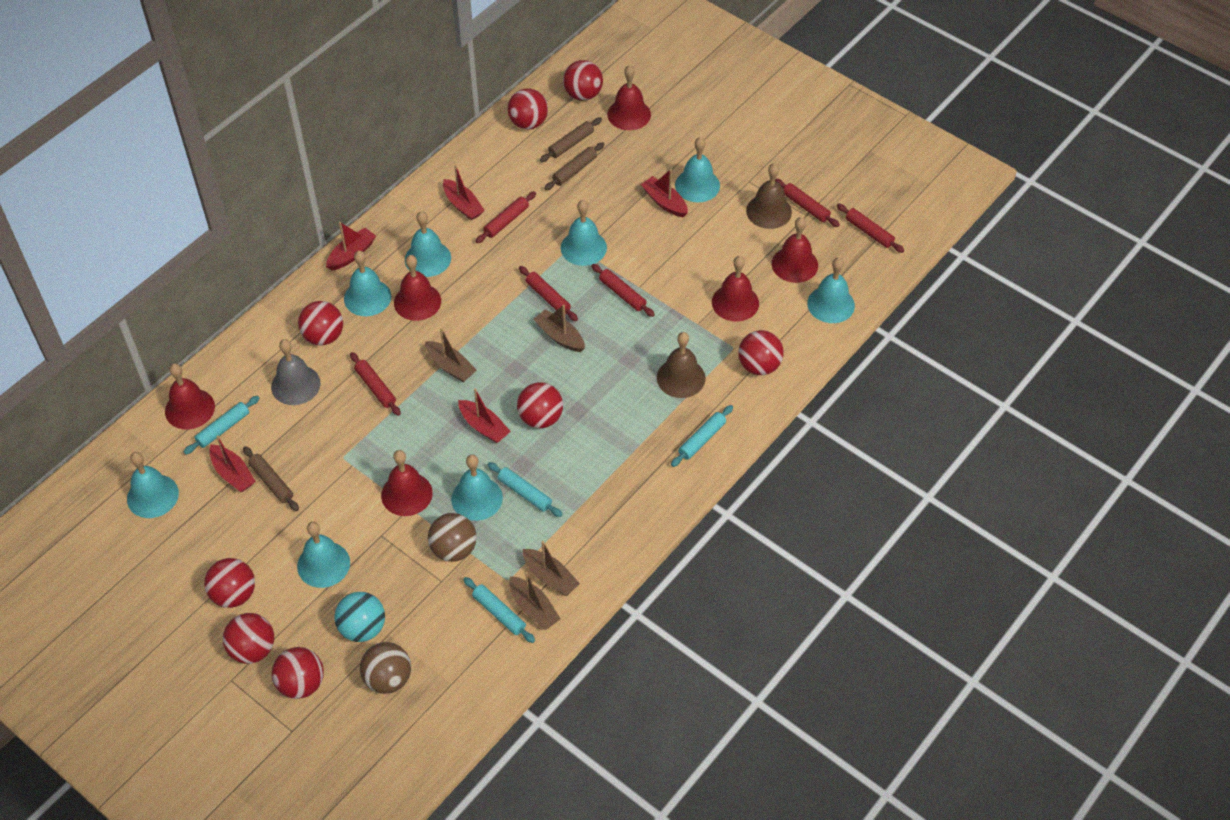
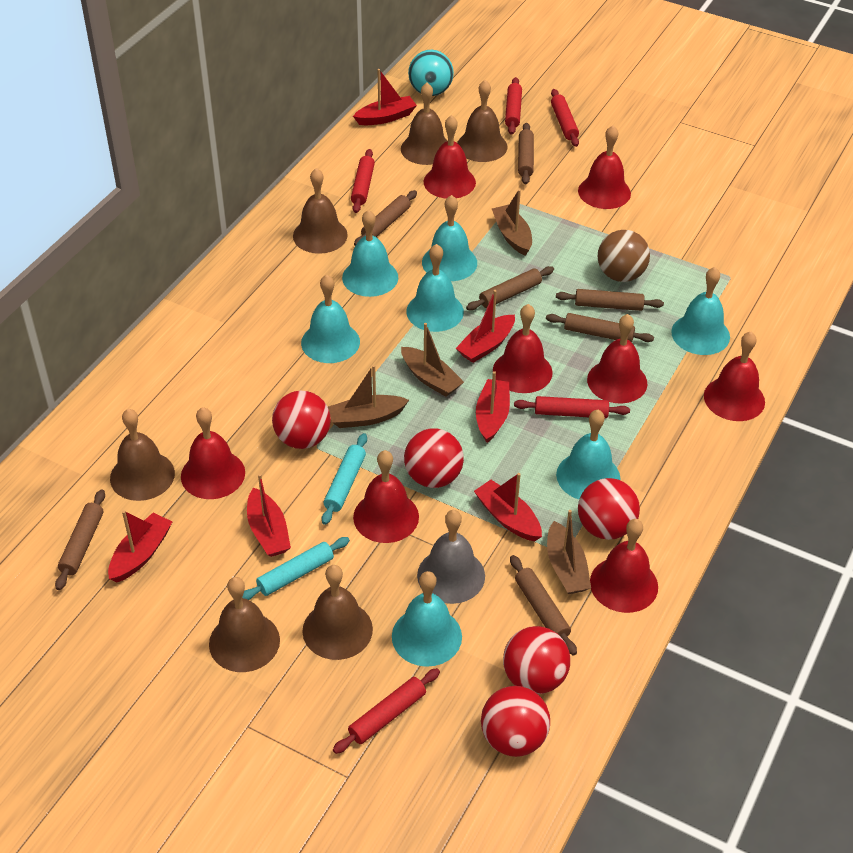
brown ball: 2 -> 1
brown bell: 2 -> 6
brown rolling pin: 3 -> 7
red ball: 8 -> 5
red bell: 6 -> 8
red boat: 5 -> 6
red rolling pin: 6 -> 5
turquoise bell: 8 -> 7
turquoise rolling pin: 4 -> 2

